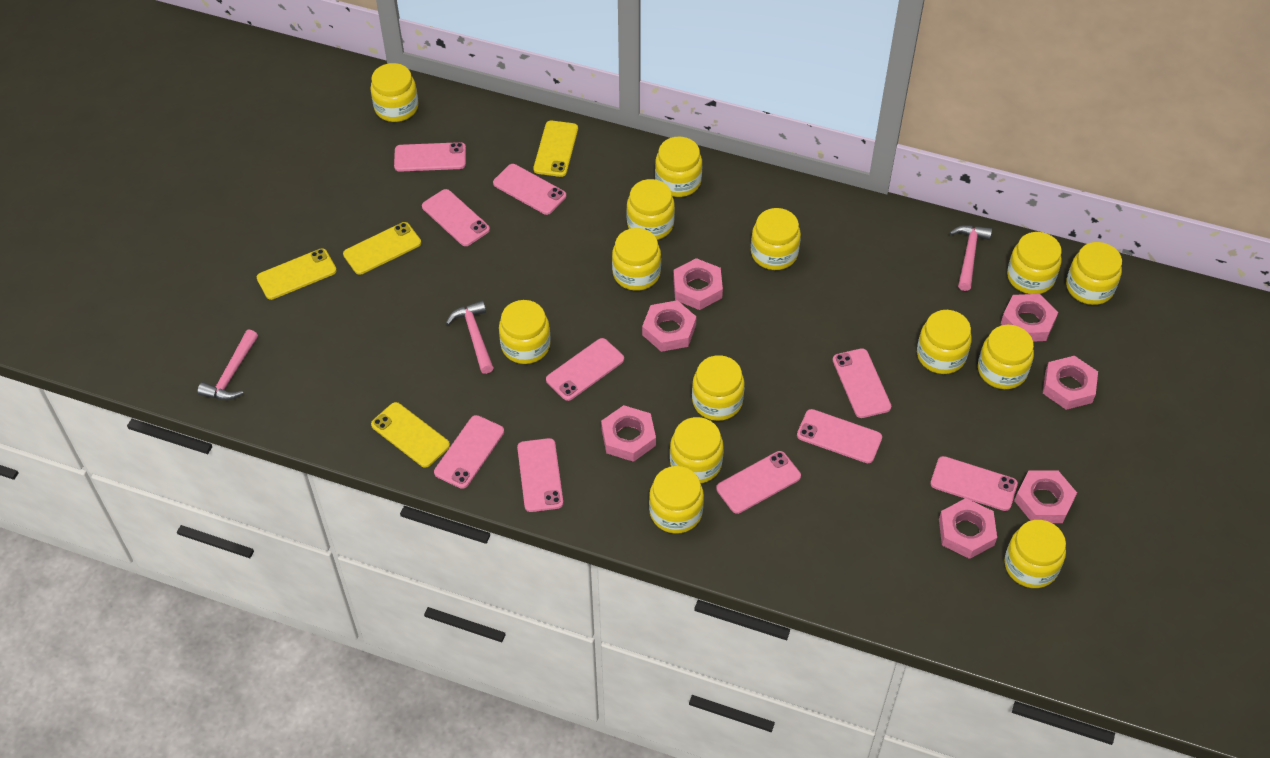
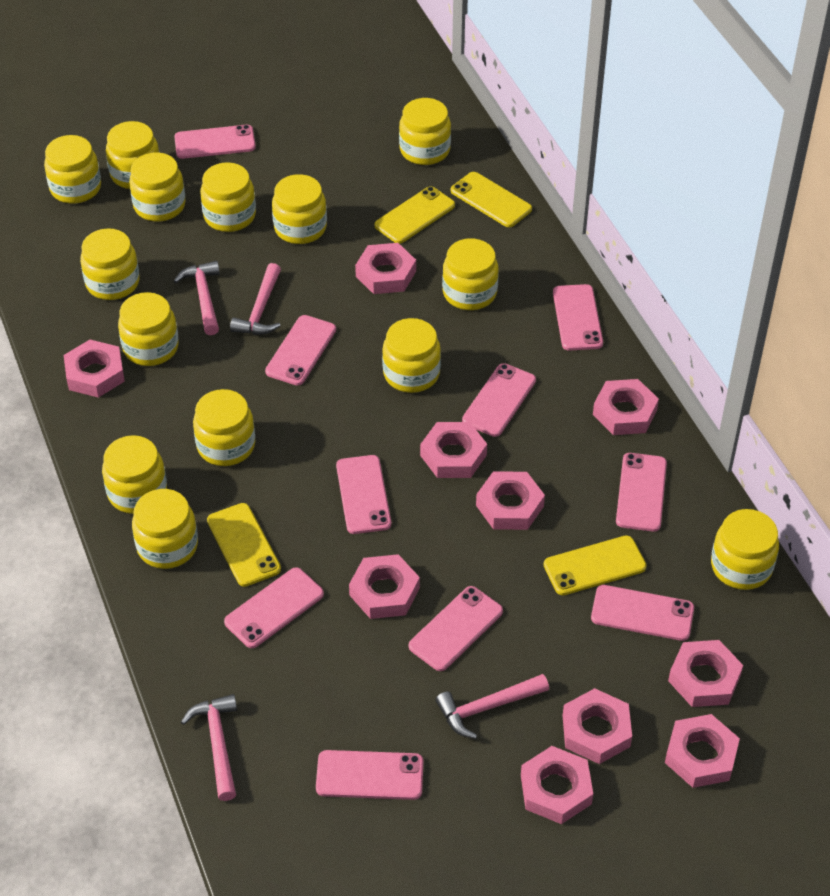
pink hammer: 3 -> 4
pink nut: 7 -> 10

